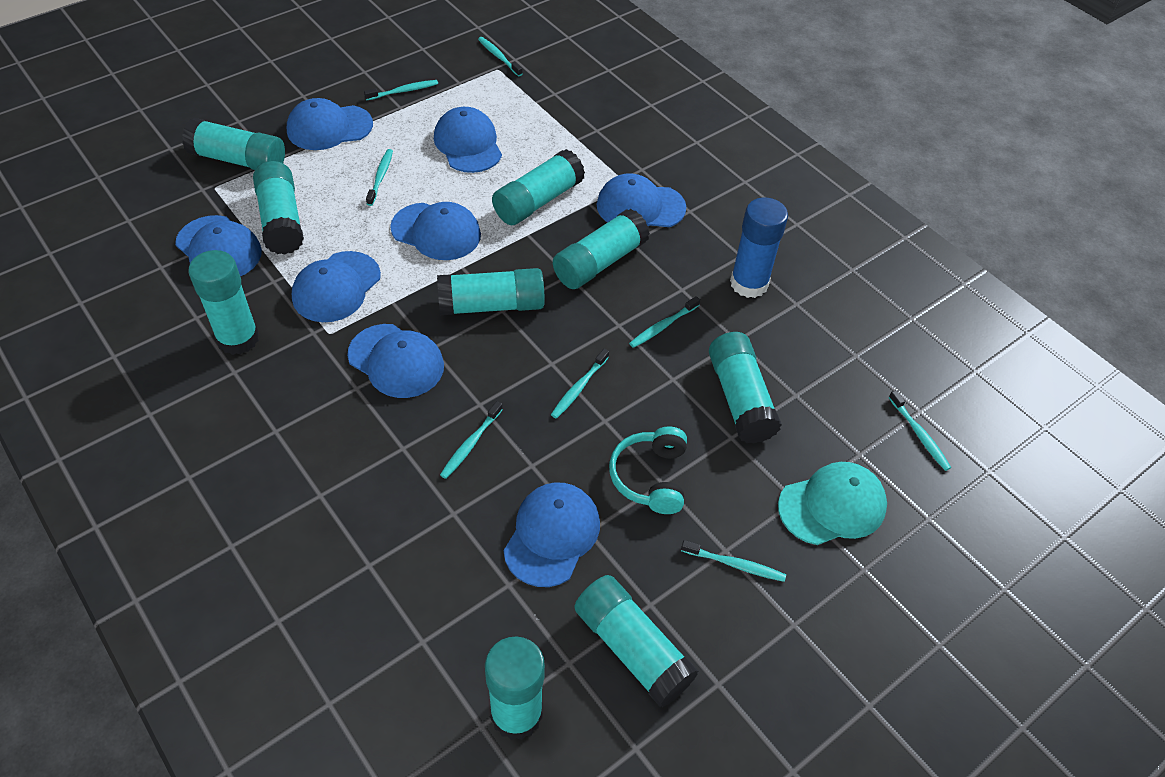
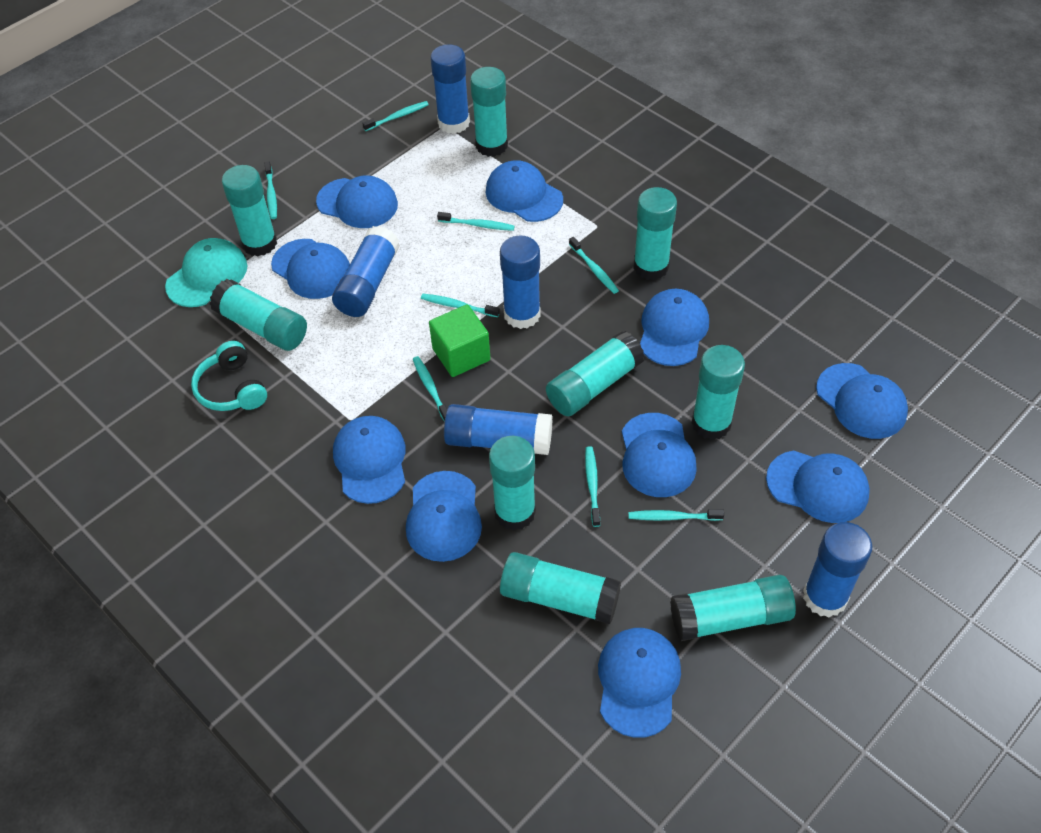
blue cap: 8 -> 10
blue glue stick: 1 -> 5
green cube: 0 -> 1

